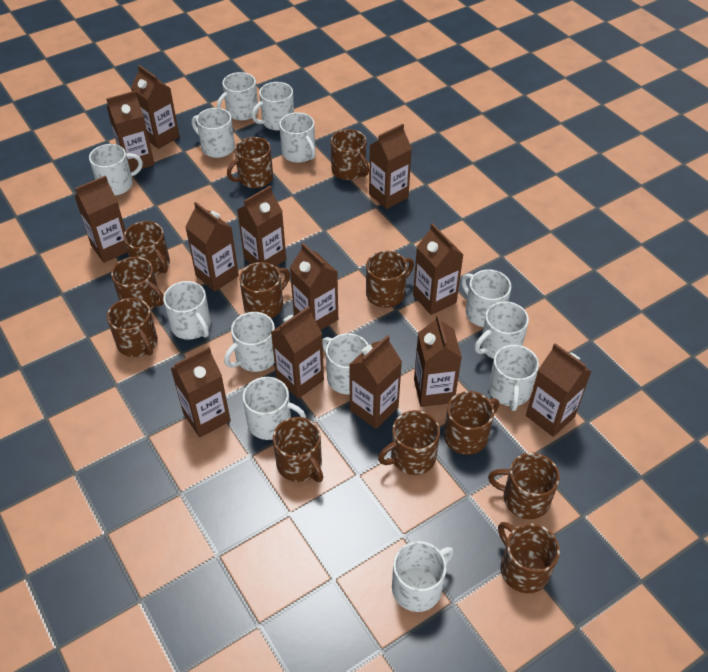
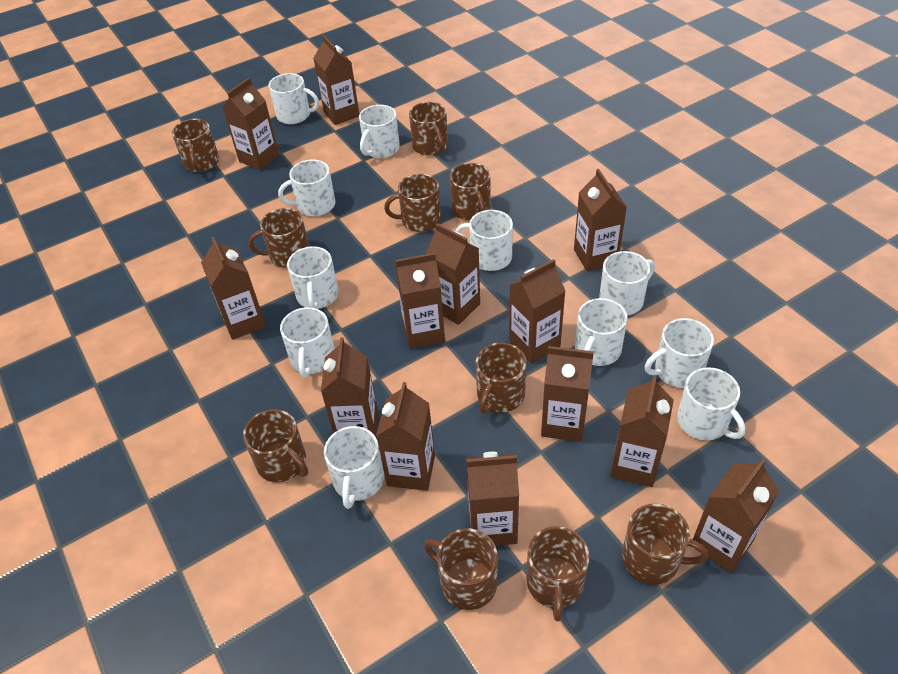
brown mug: 12 -> 10
white mug: 13 -> 11

